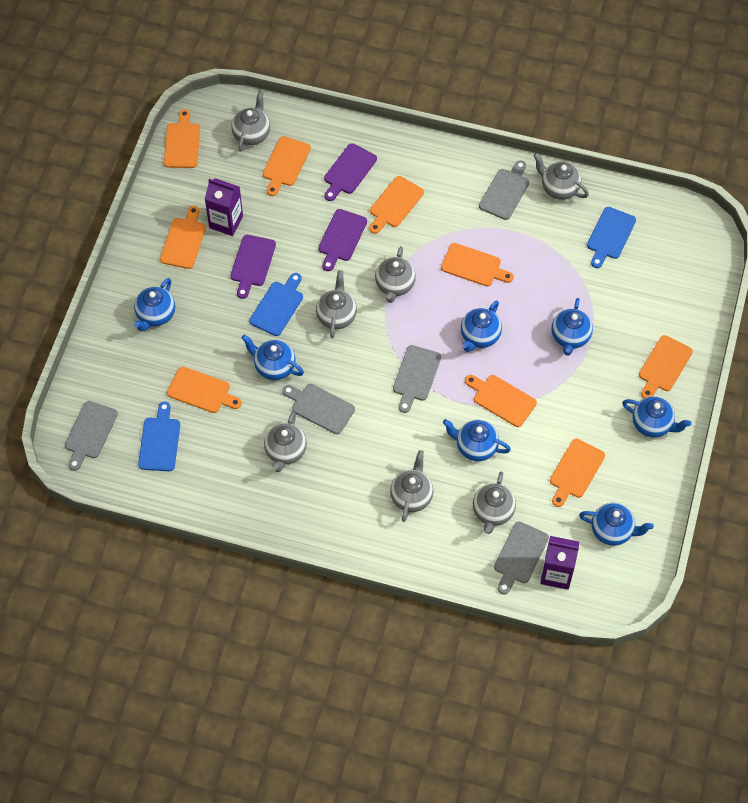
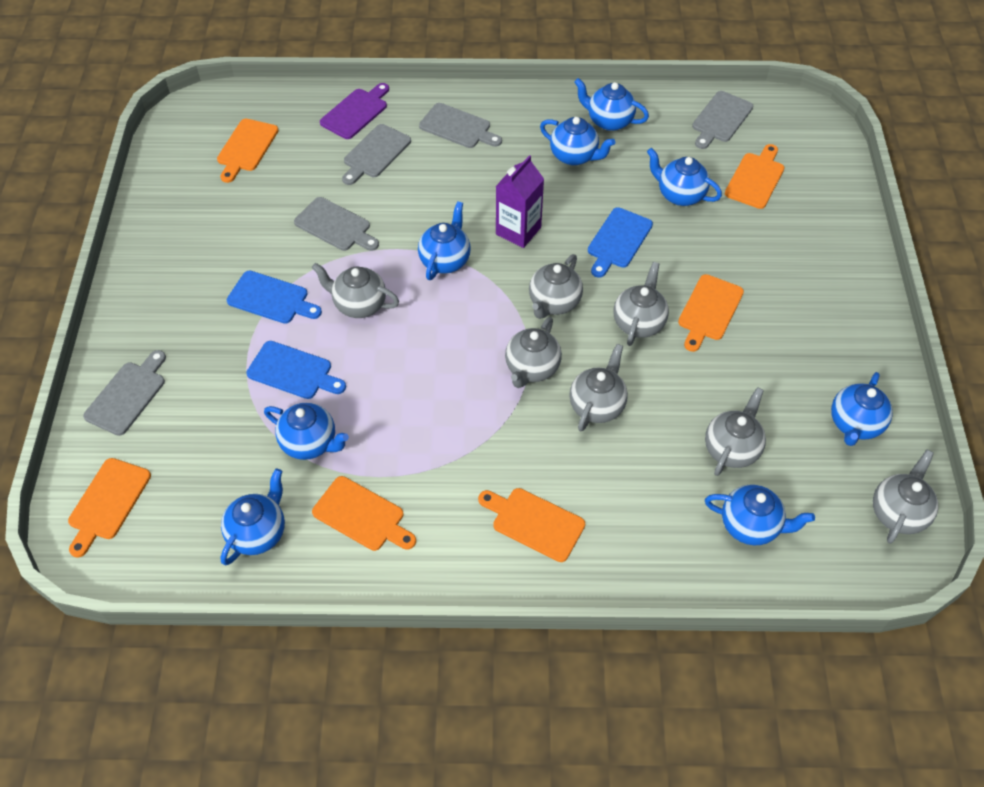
blue teapot: 7 -> 8
orange cutting board: 9 -> 6
purple carton: 2 -> 1
purple cutting board: 3 -> 1

